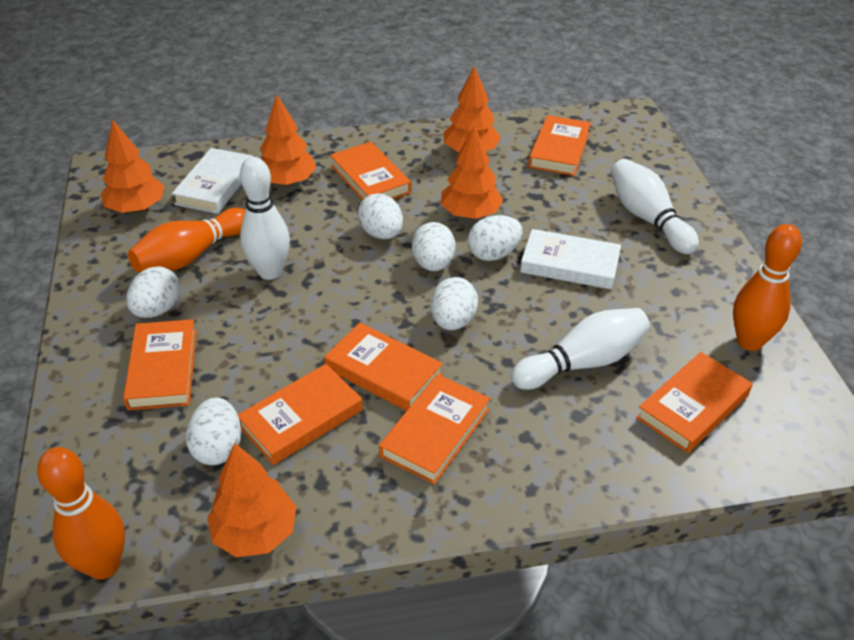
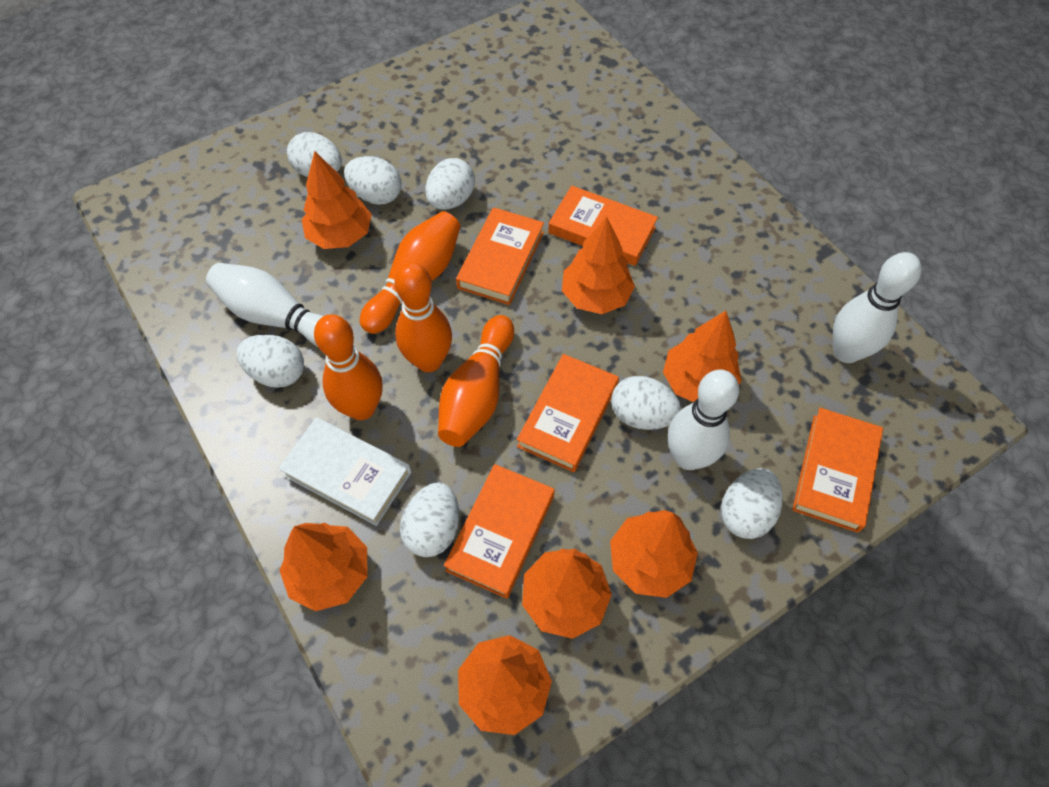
orange book: 7 -> 5
orange bowling pin: 3 -> 4
orange tree: 5 -> 7
white book: 2 -> 1
white egg: 6 -> 7

